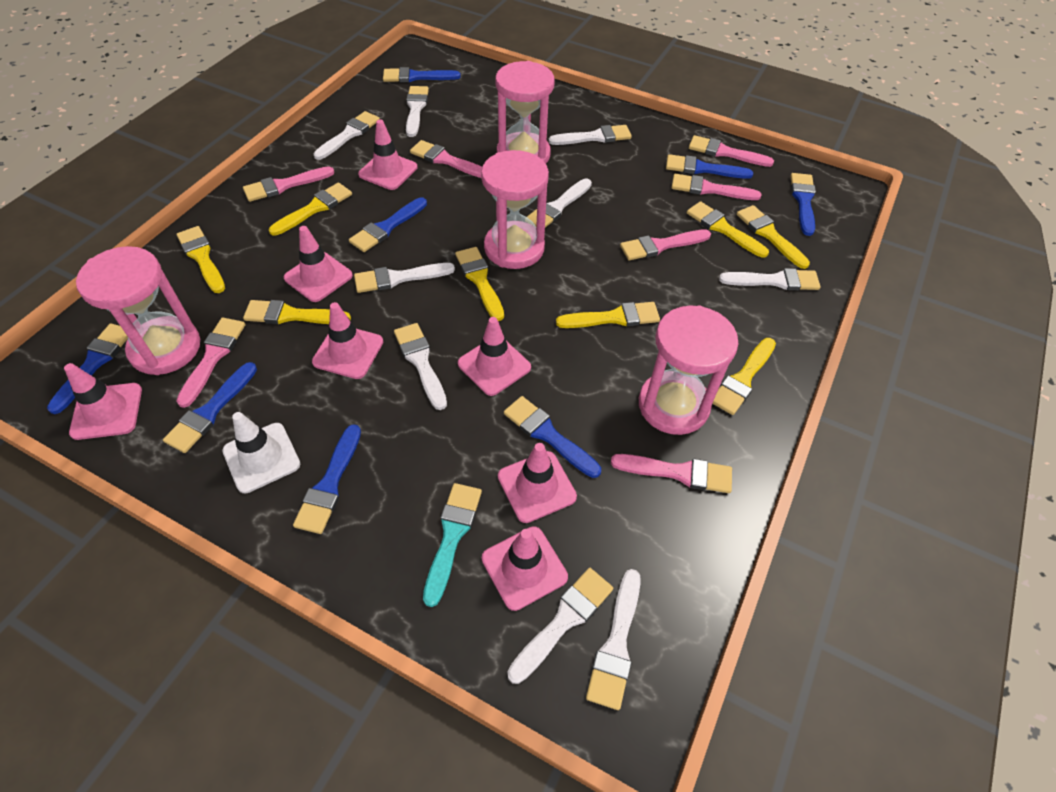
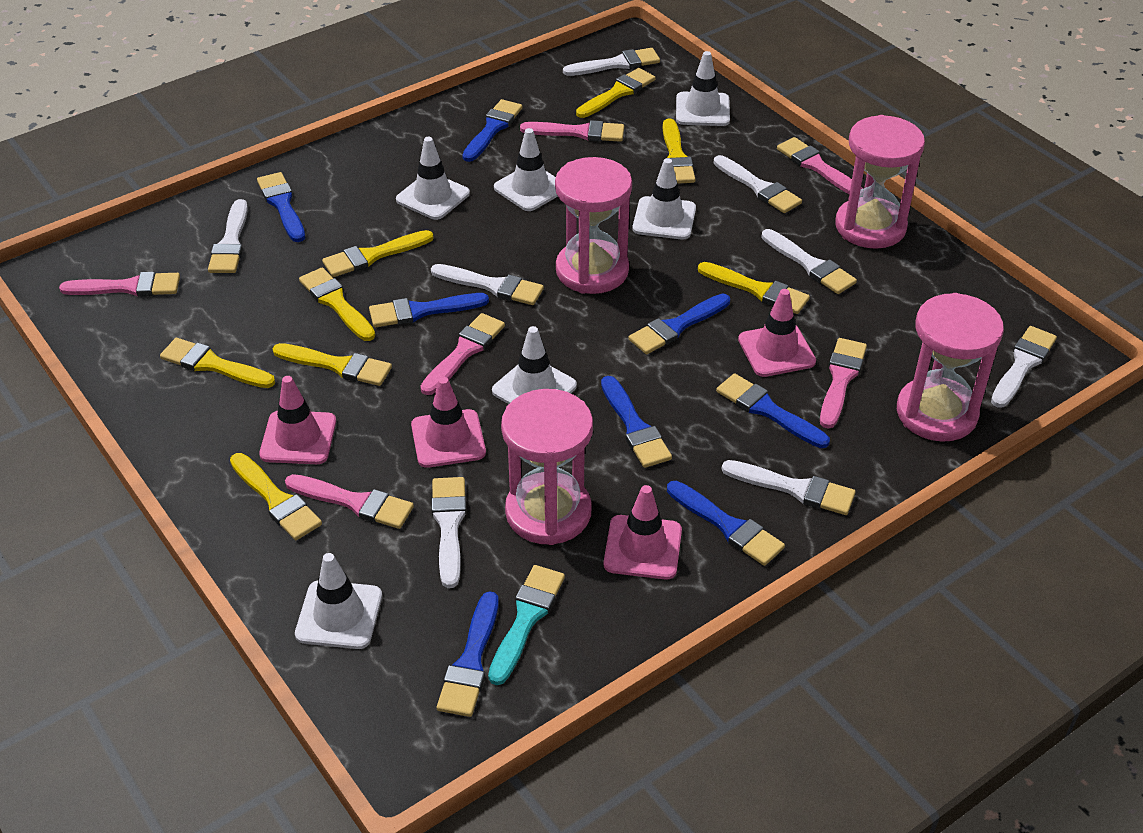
pink brush: 7 -> 6
pink traffic cone: 7 -> 4
white brush: 9 -> 8
white traffic cone: 1 -> 6

